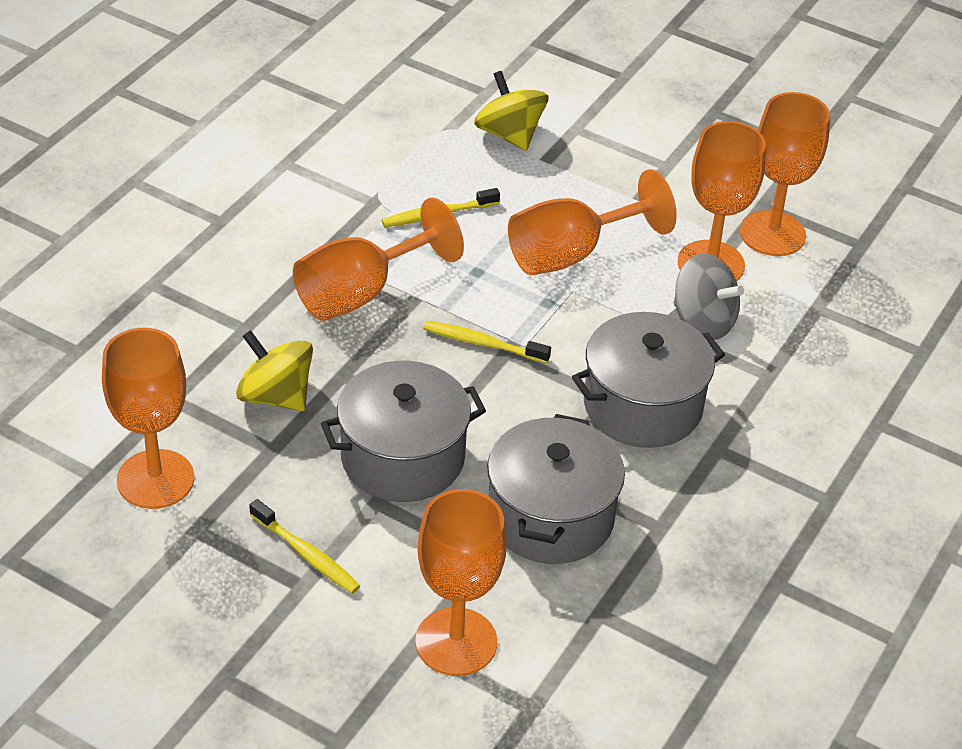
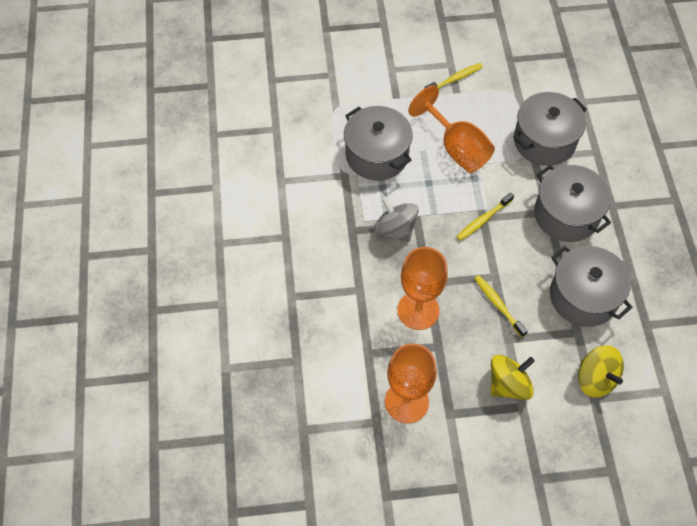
grey pot: 3 -> 4
orange goblet: 6 -> 3

